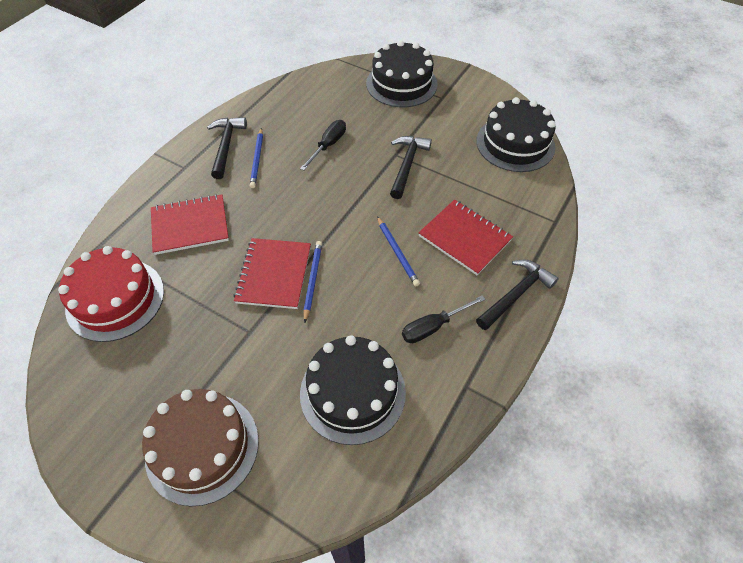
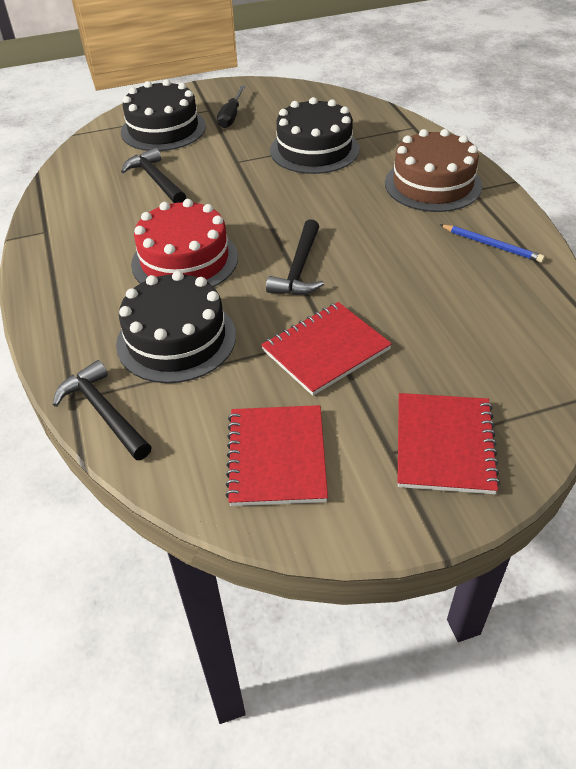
black screwdriver: 2 -> 1
blue pencil: 3 -> 1

